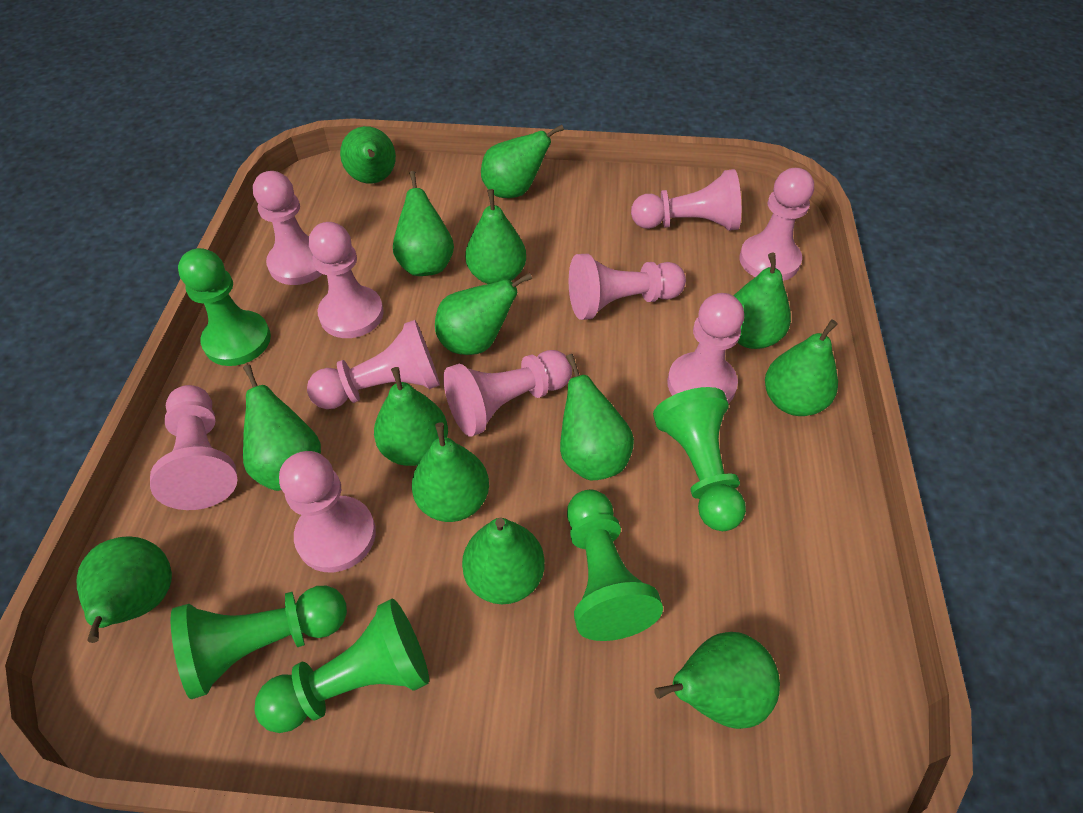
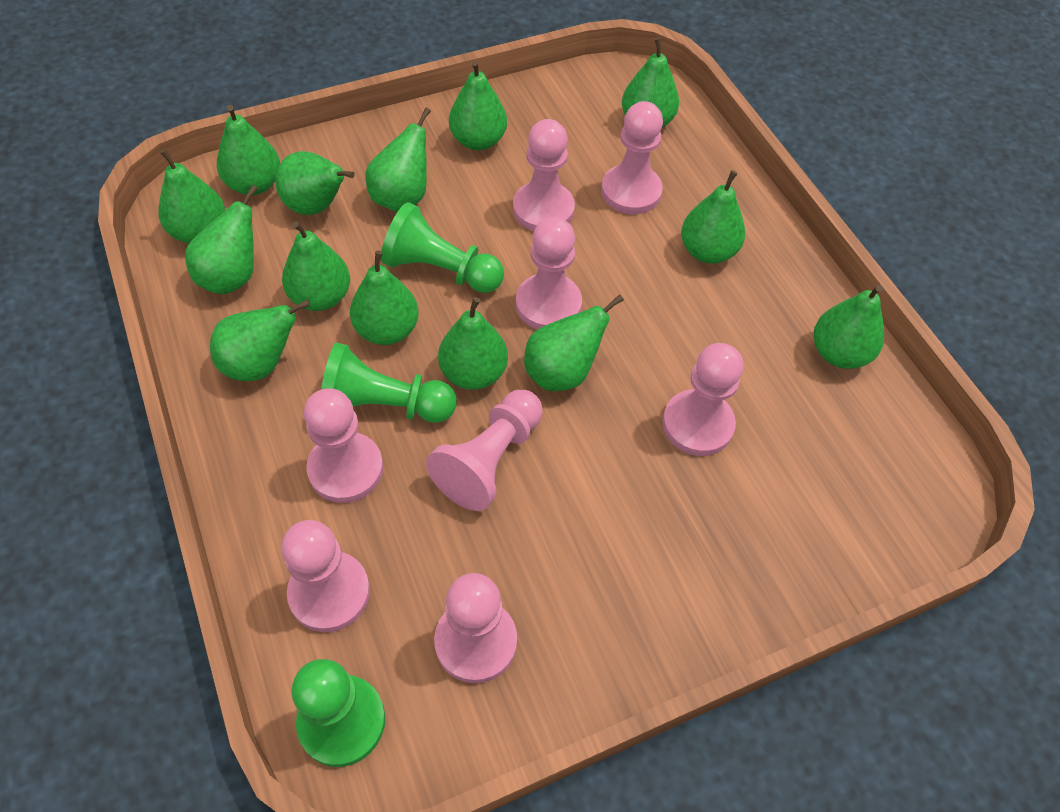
green pawn: 5 -> 3
pink pawn: 10 -> 8

